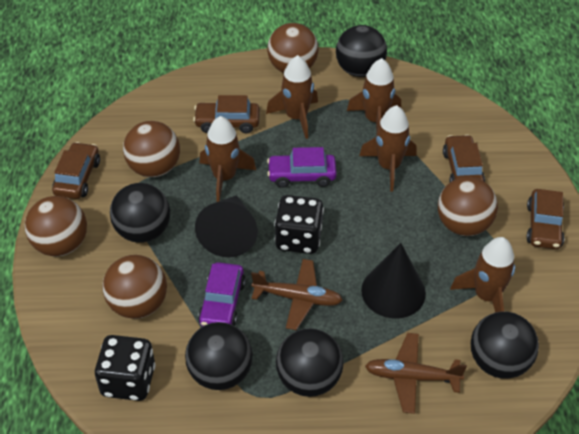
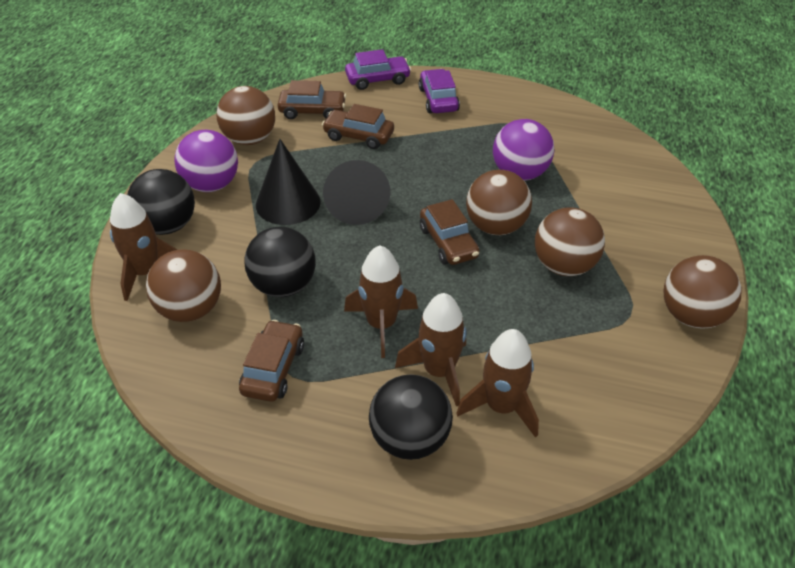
black ball: 5 -> 3
black dice: 2 -> 0
brown plane: 2 -> 0
brown rocket: 5 -> 4
purple ball: 0 -> 2

